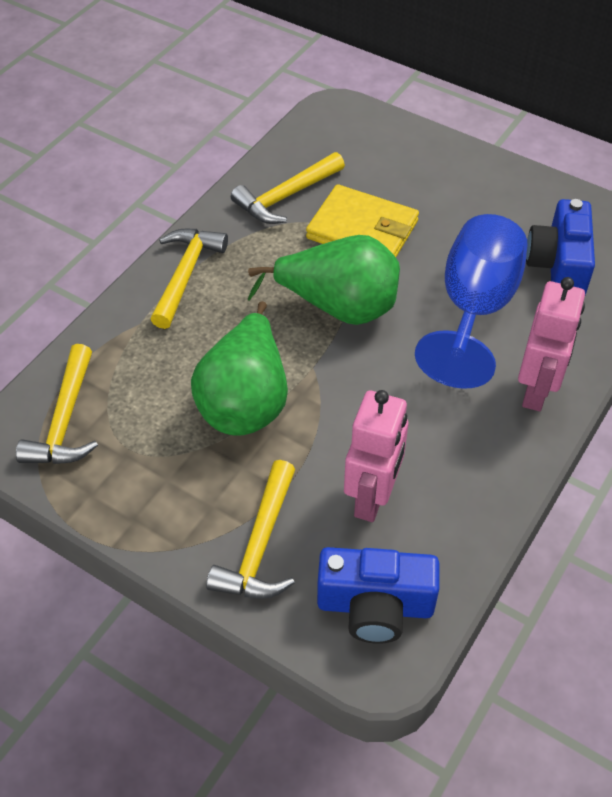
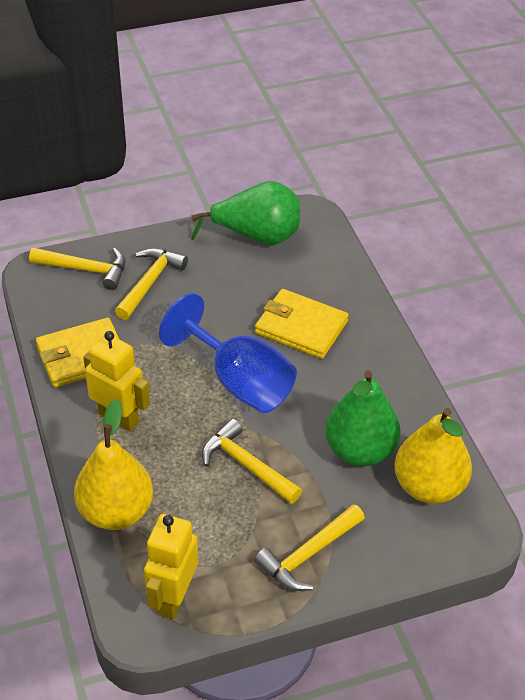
blue camera: 2 -> 0
pink robot: 2 -> 0
yellow pear: 0 -> 2
yellow robot: 0 -> 2
yellow wallet: 1 -> 2

